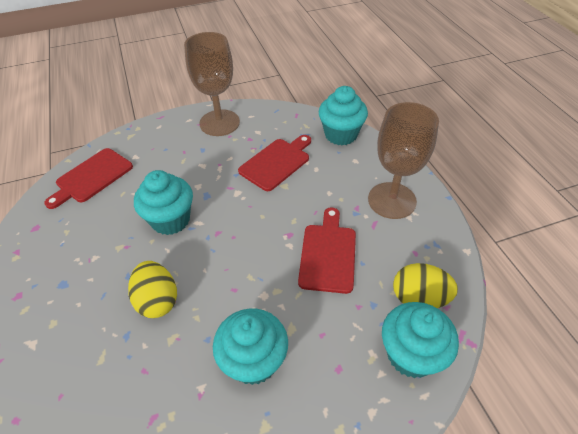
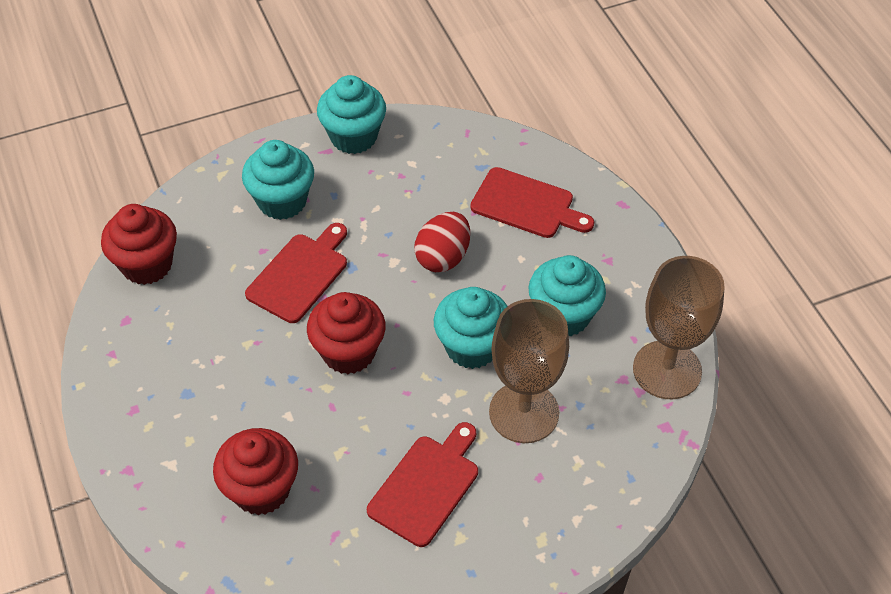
red cupcake: 0 -> 3
red egg: 0 -> 1
yellow egg: 2 -> 0

